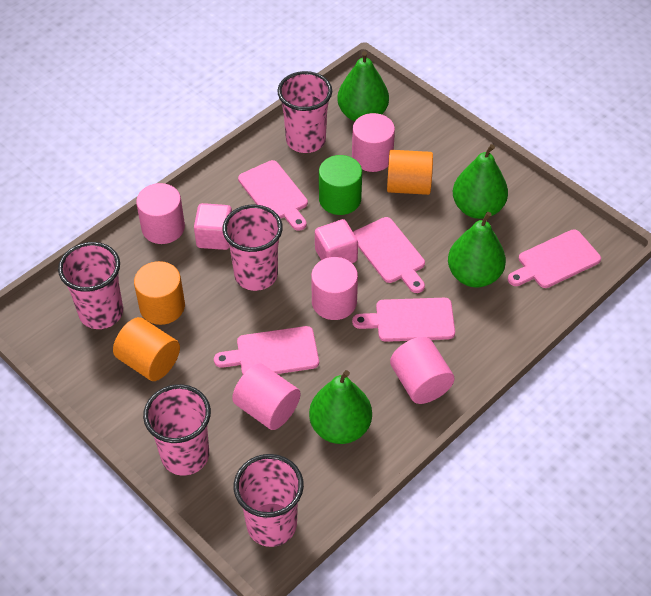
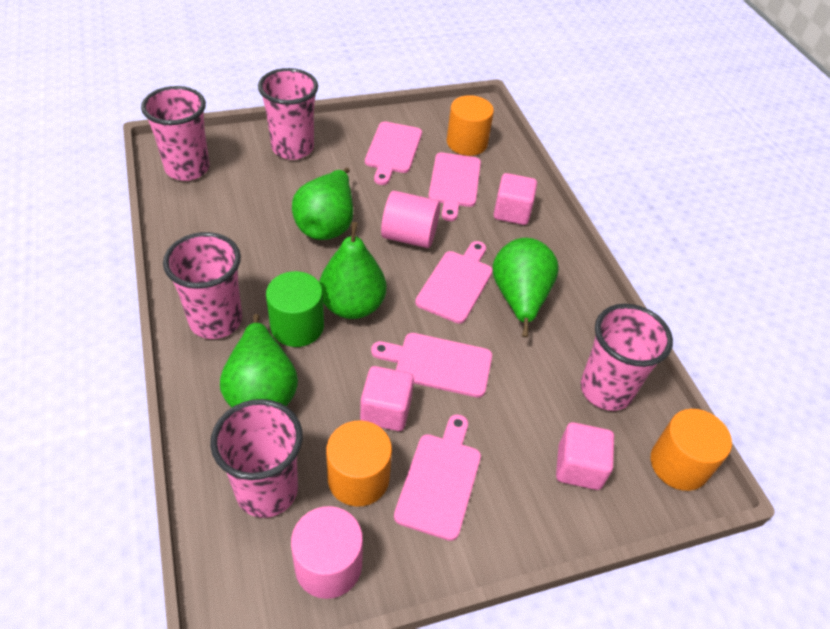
pink cube: 2 -> 3
pink cylinder: 5 -> 2

